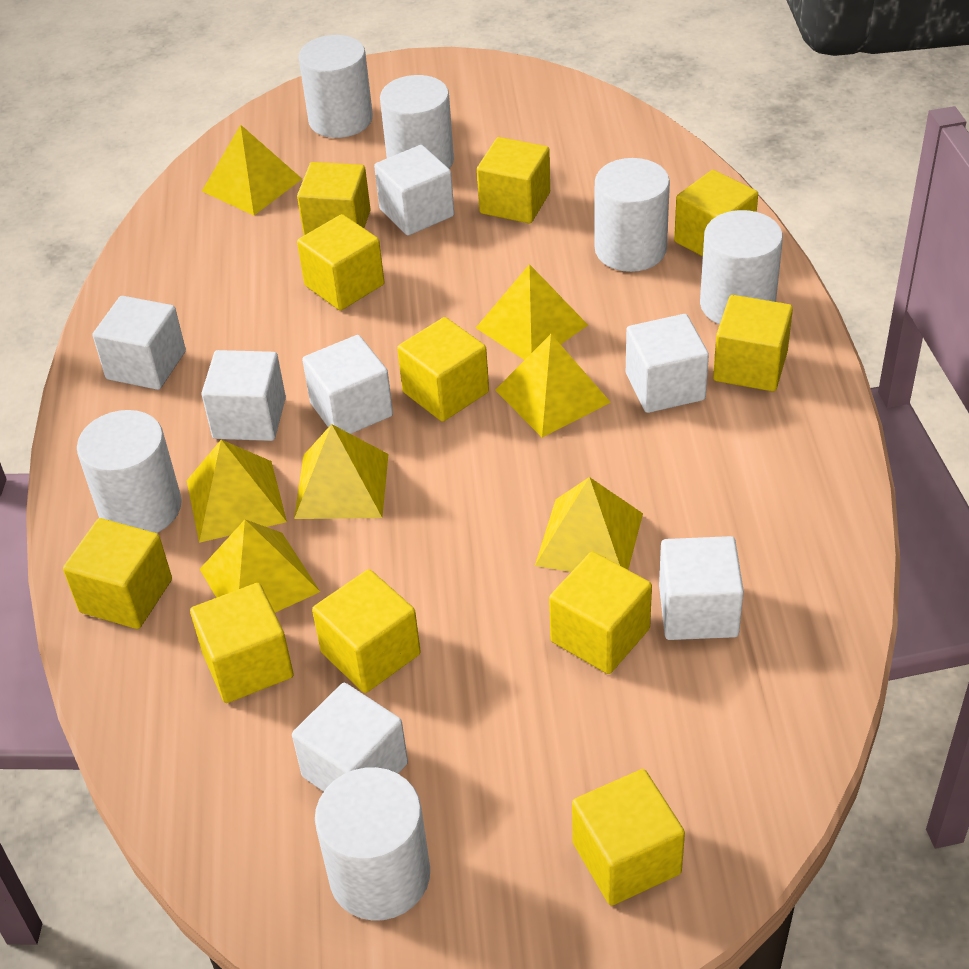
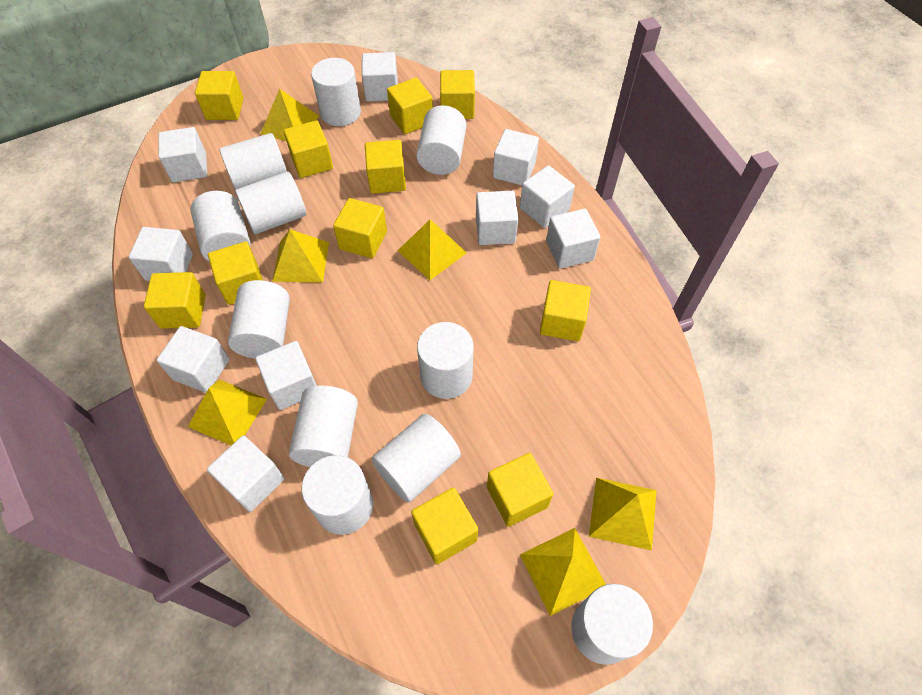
white cube: 7 -> 10
white cylinder: 6 -> 11
yellow pyramid: 7 -> 6

